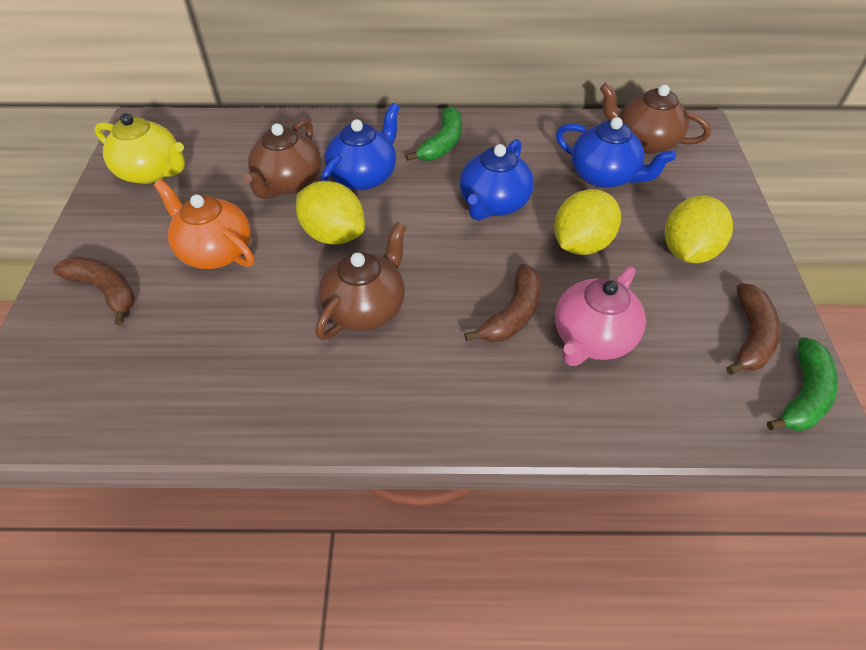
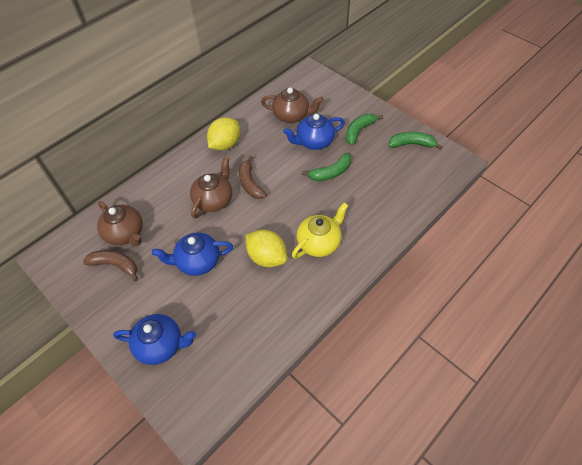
brown banana: 3 -> 2
green banana: 2 -> 3
orange teapot: 1 -> 0
pink teapot: 1 -> 0
yellow lemon: 3 -> 2

